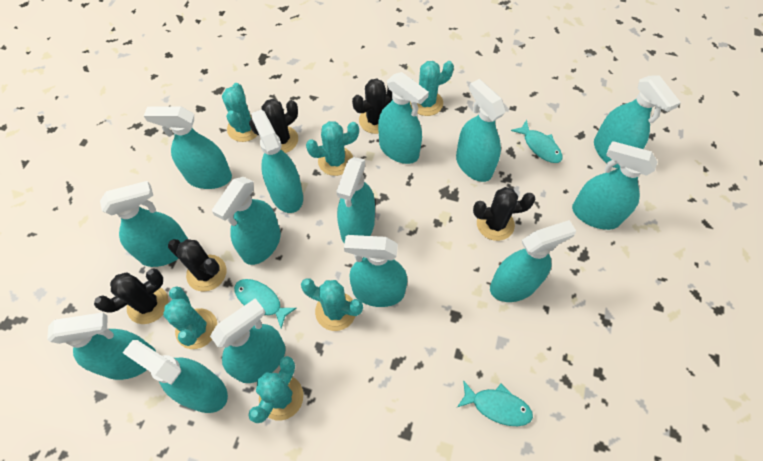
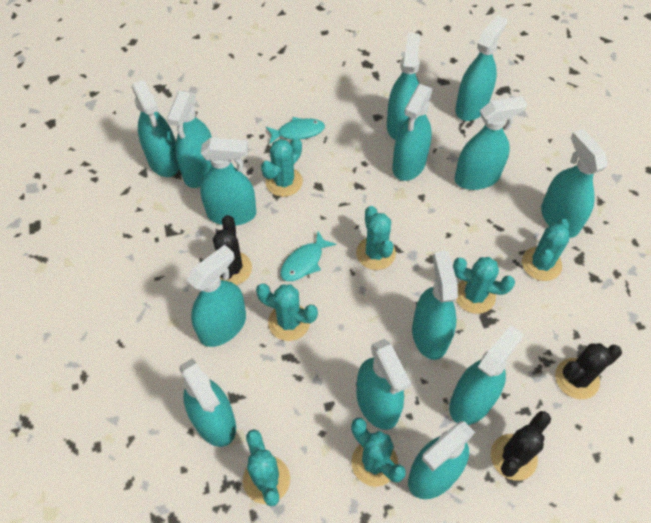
black cactus: 5 -> 3
turquoise cactus: 6 -> 7
turquoise fish: 3 -> 2

